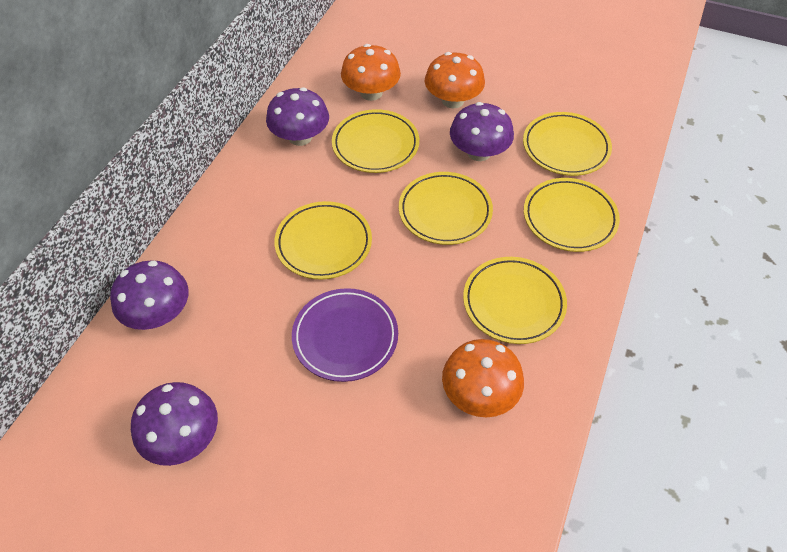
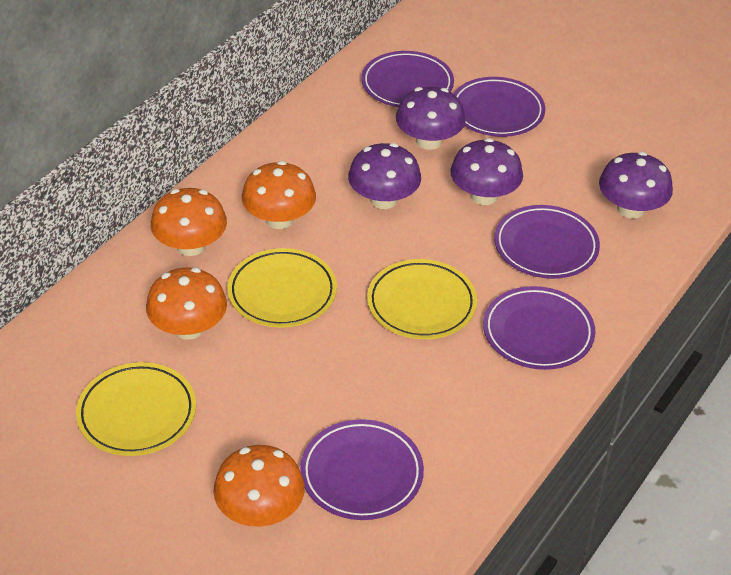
orange mushroom: 3 -> 4
purple plate: 1 -> 5
yellow plate: 6 -> 3

